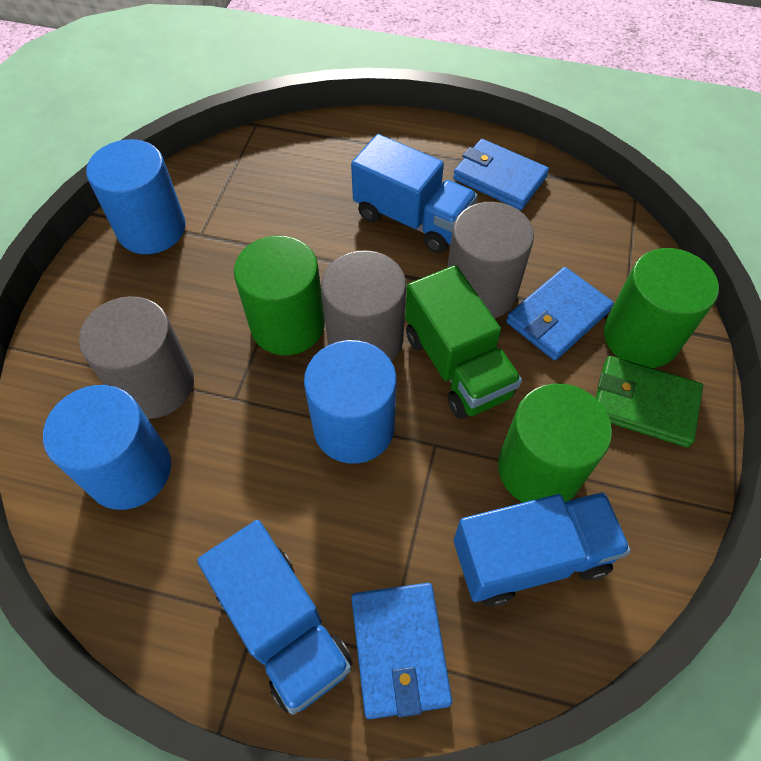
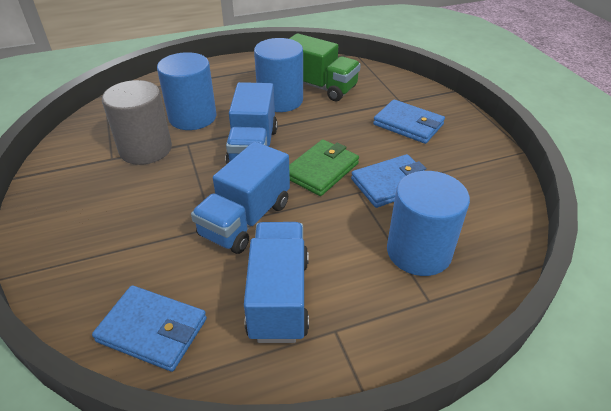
green cylinder: 3 -> 0
grey cylinder: 3 -> 1

